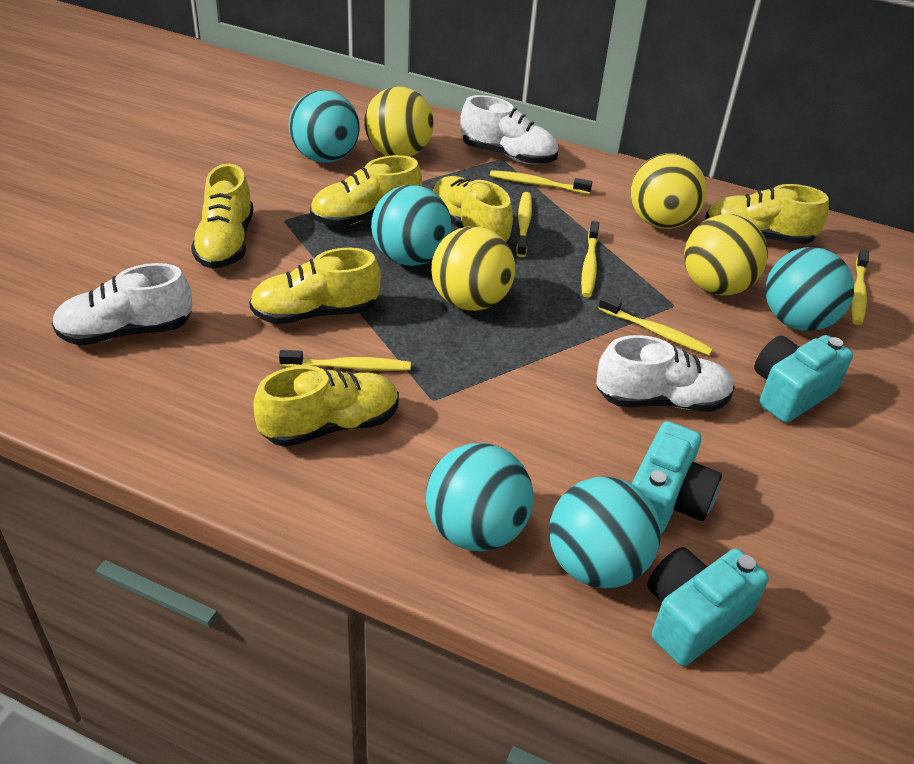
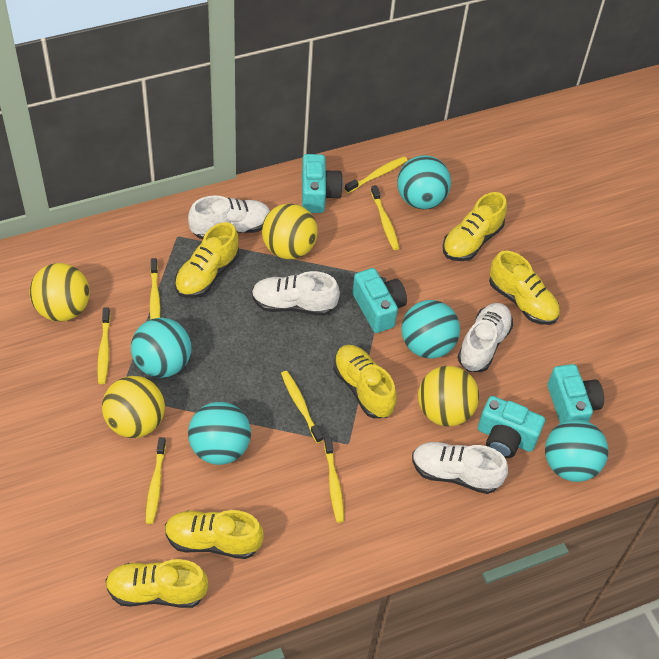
turquoise camera: 3 -> 4
white shoe: 3 -> 4
yellow toothbrush: 6 -> 7

